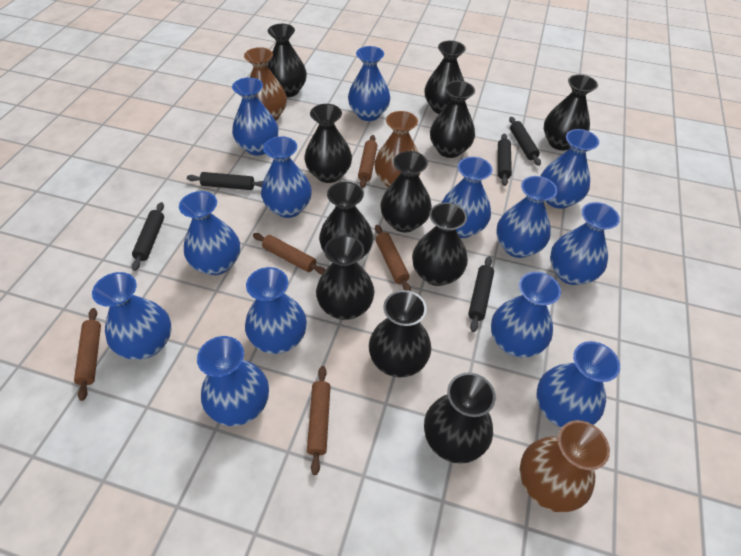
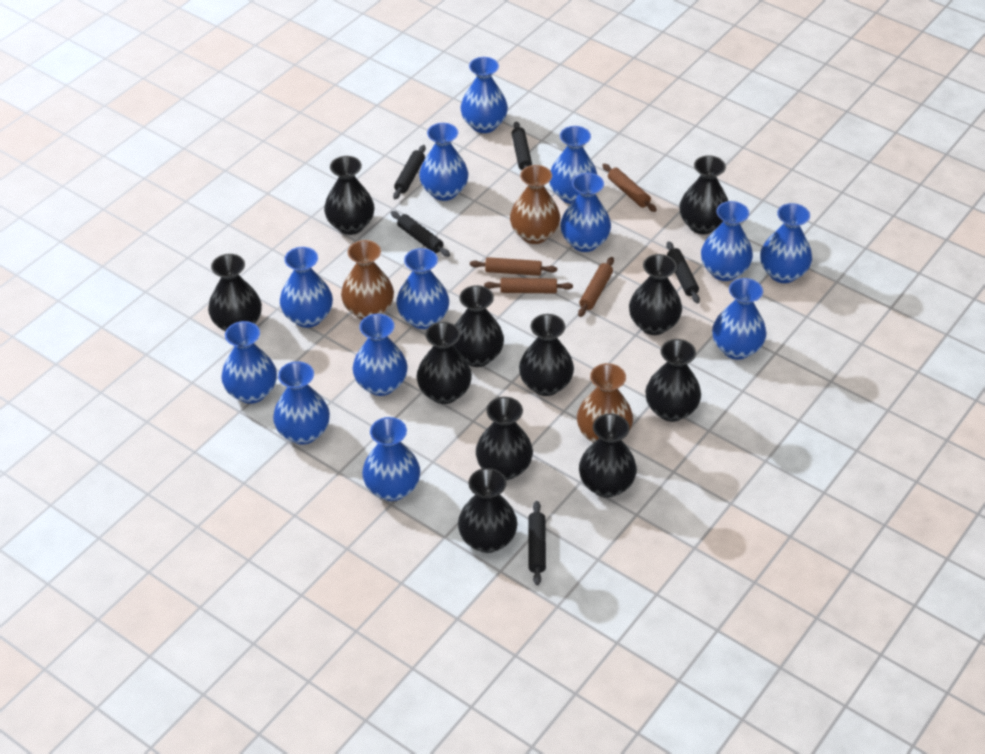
brown rolling pin: 5 -> 4

